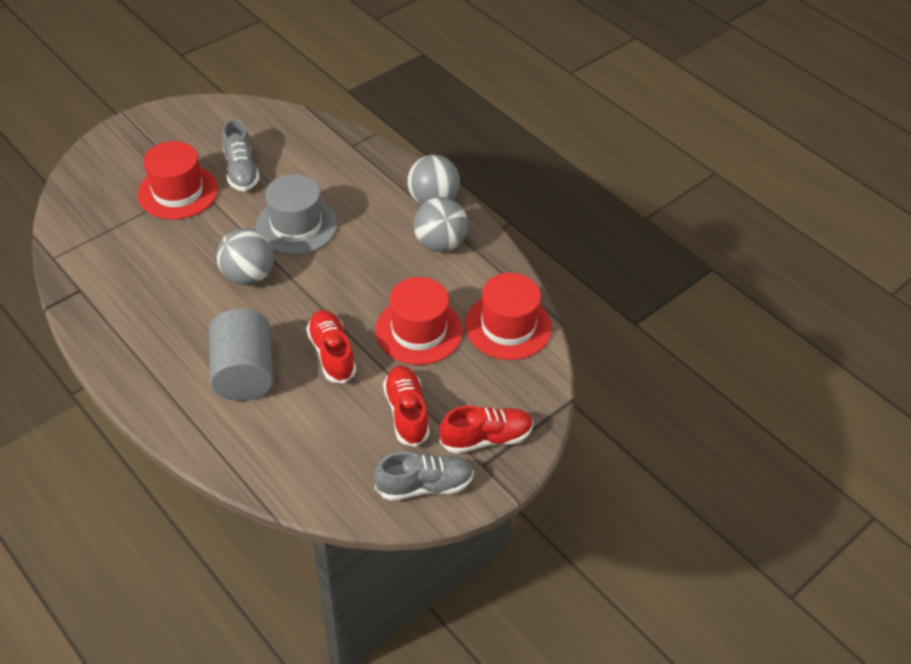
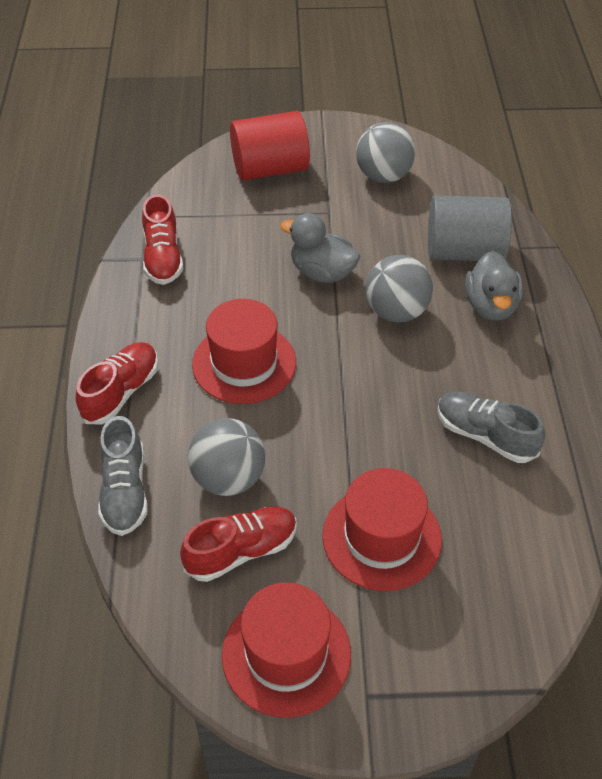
grey duck: 0 -> 2
grey hat: 1 -> 0
red cylinder: 0 -> 1

